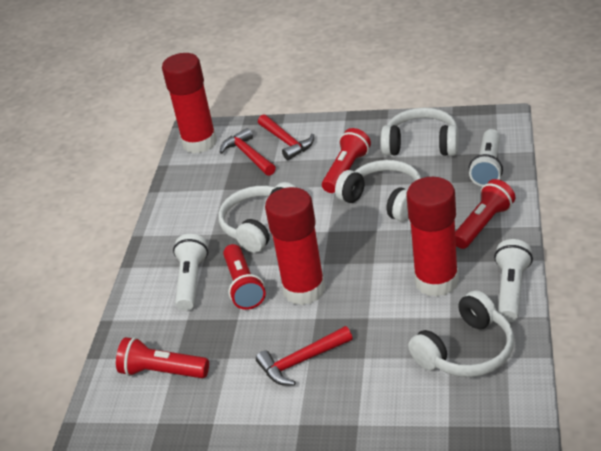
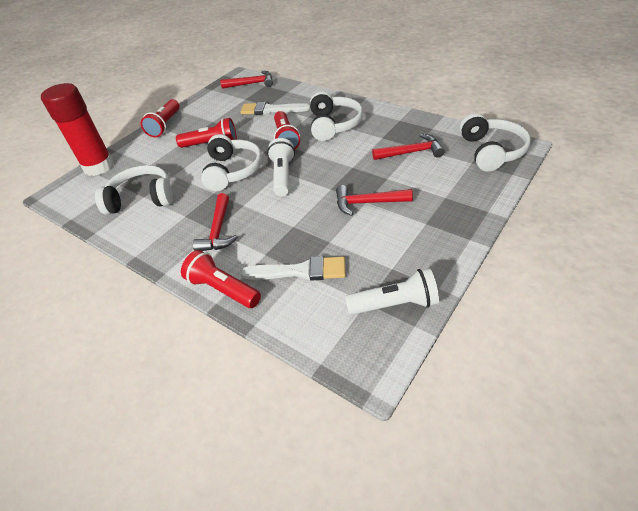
red glue stick: 3 -> 1
red hammer: 3 -> 4
white brush: 0 -> 2
white flashlight: 3 -> 2

